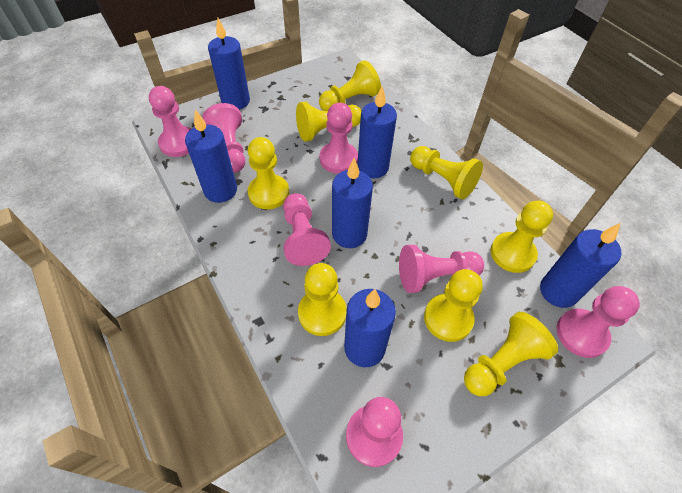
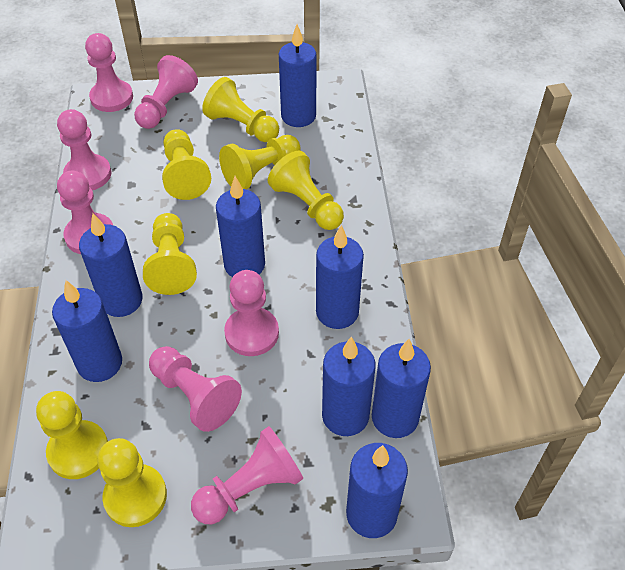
blue candle: 6 -> 8
yellow pawn: 8 -> 7

